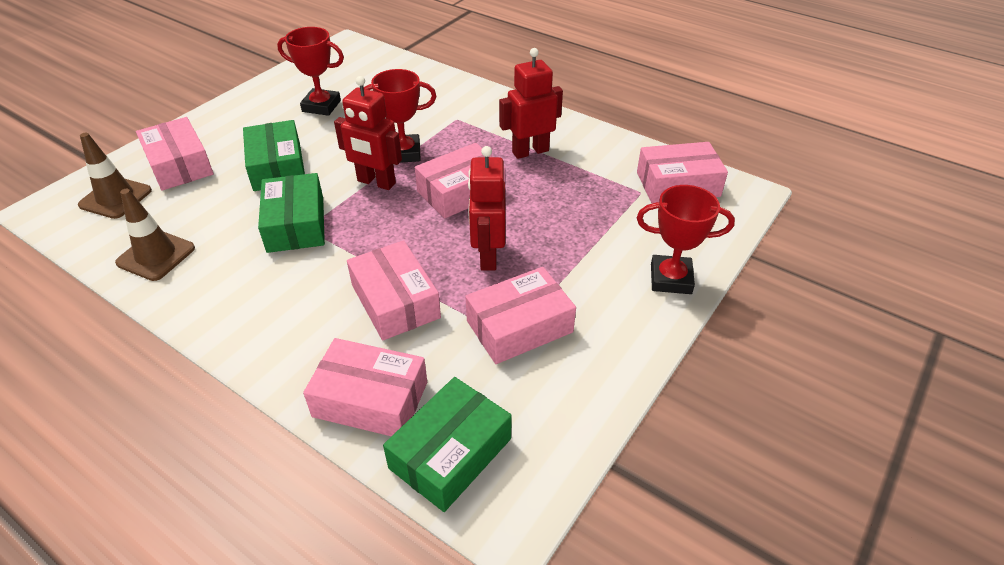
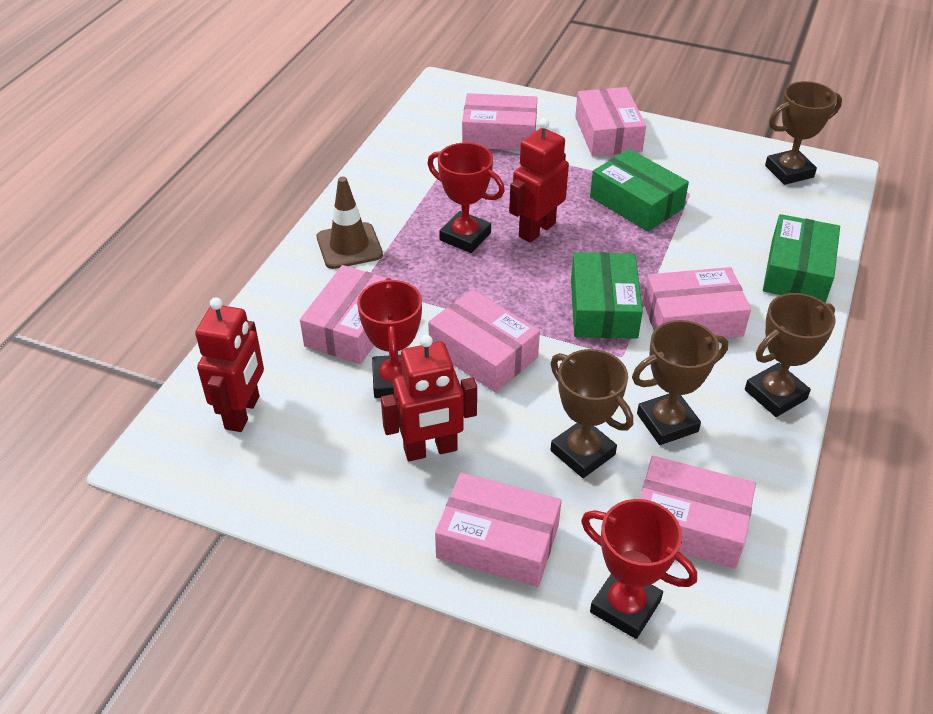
brown traffic cone: 2 -> 1
brown trophy: 0 -> 4
pink box: 6 -> 7

